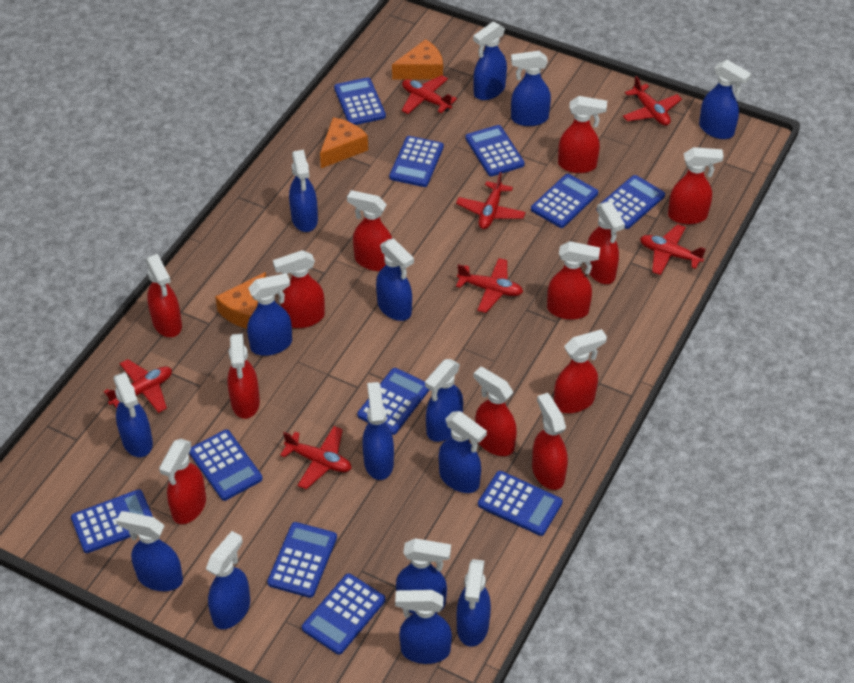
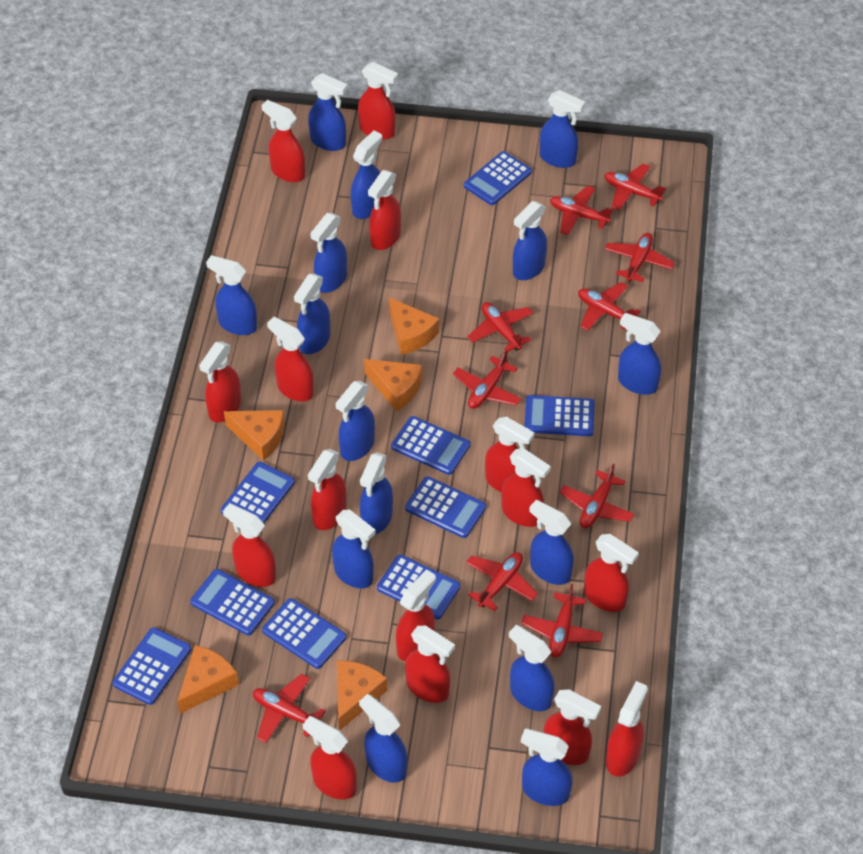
blue calculator: 11 -> 9
orange cheese: 3 -> 5
red plane: 7 -> 10
red spray bottle: 12 -> 15

